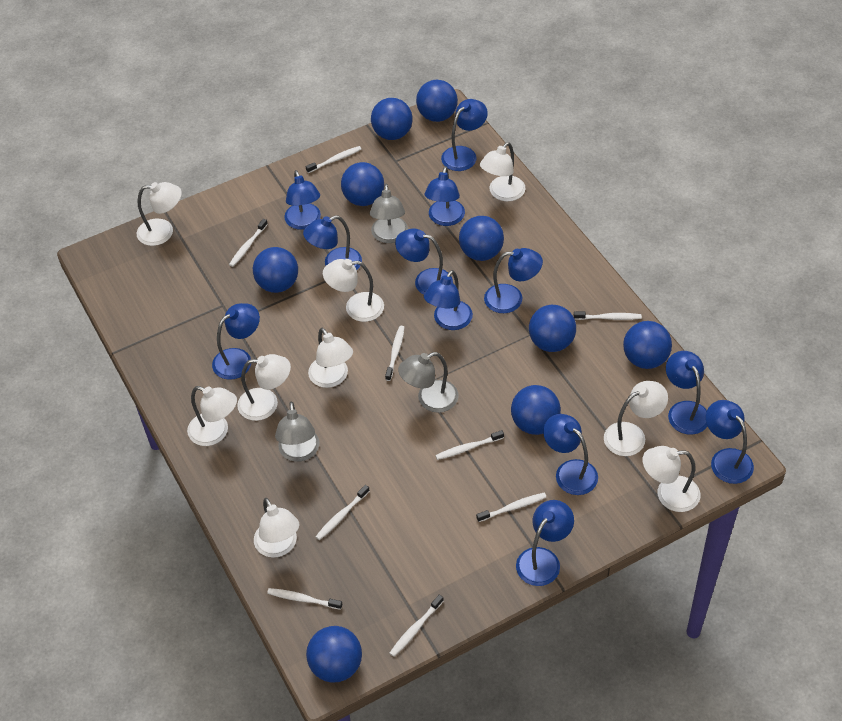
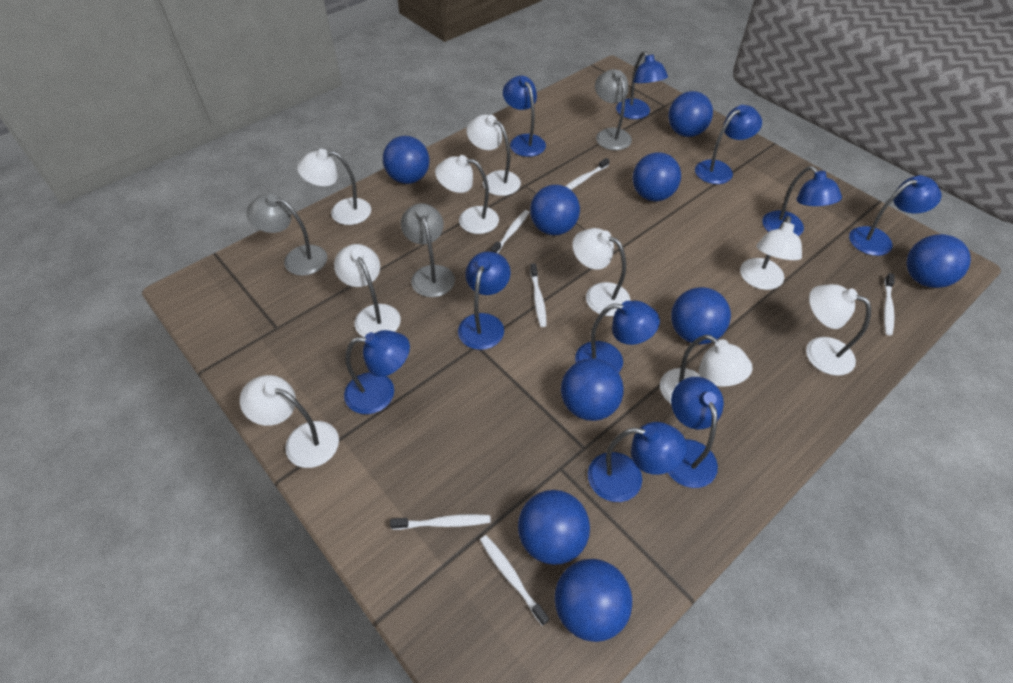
blue lamp: 12 -> 10
white toothbrush: 9 -> 6

